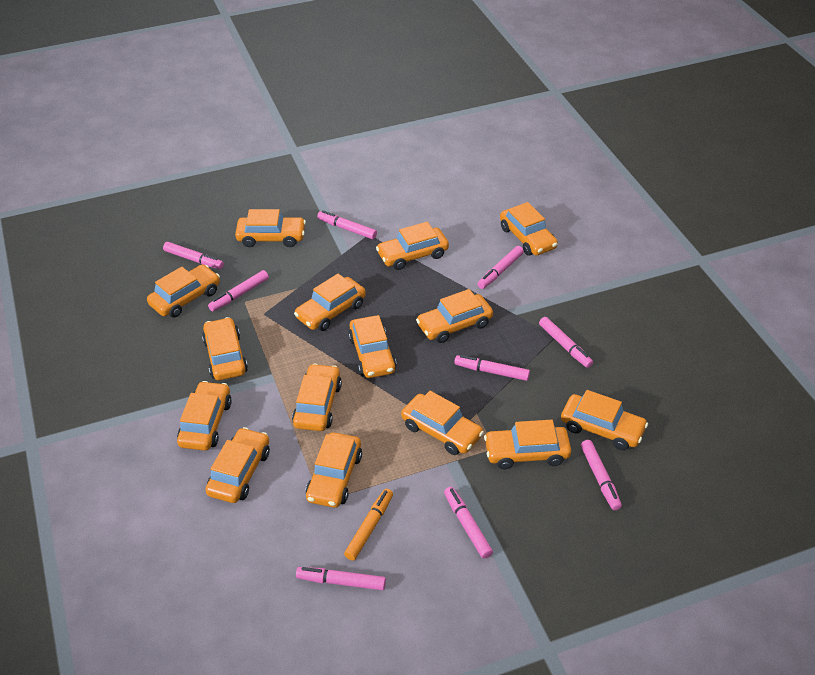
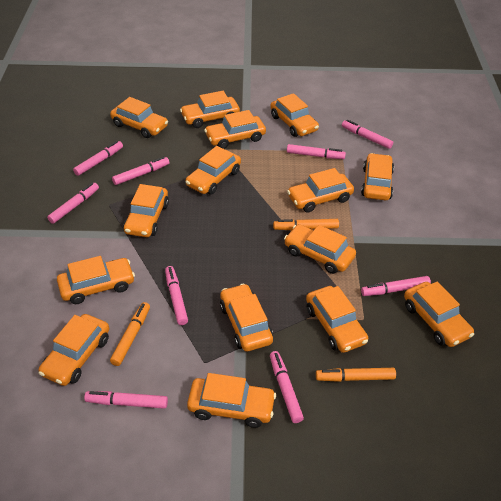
orange marker: 1 -> 3

